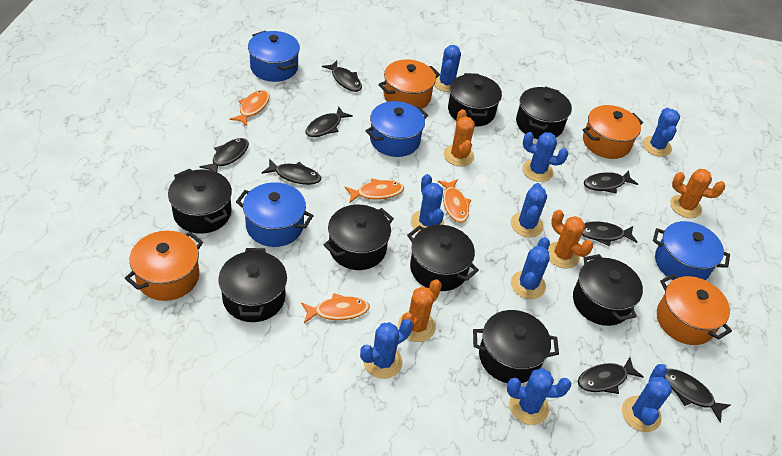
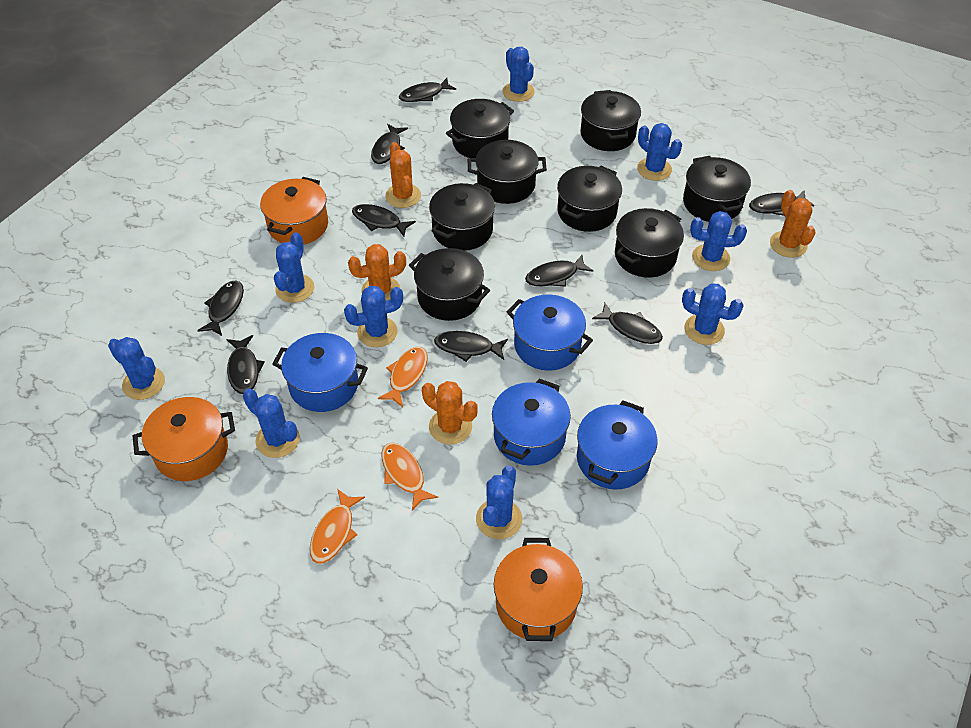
black fish: 8 -> 9
orange fish: 4 -> 3
orange pot: 4 -> 3

